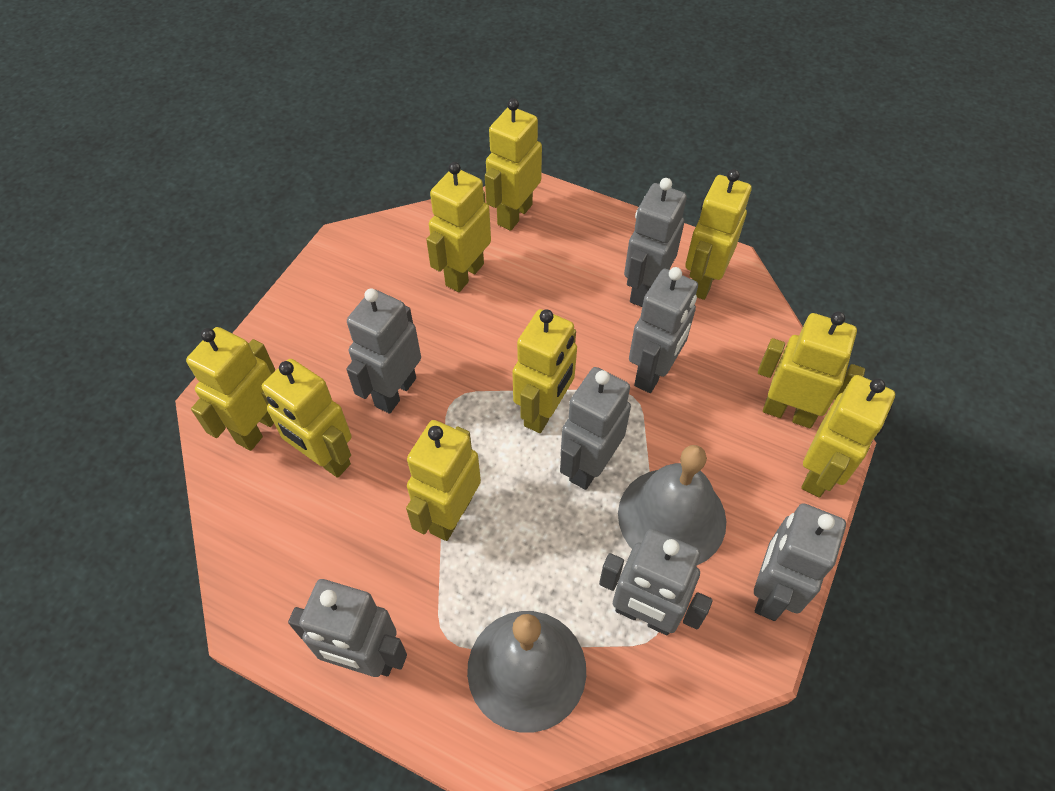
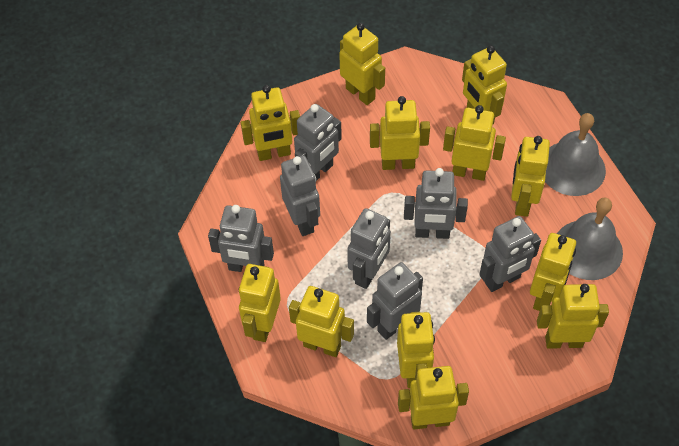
yellow robot: 9 -> 12

